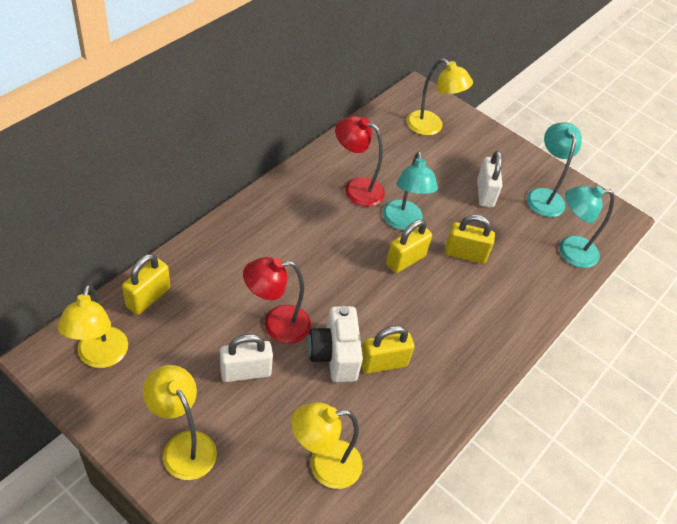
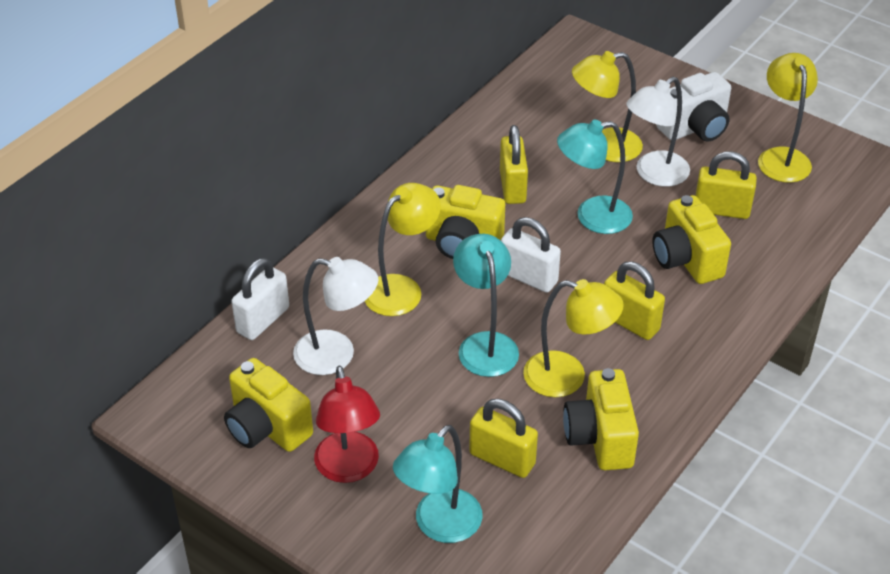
red lamp: 2 -> 1
white lamp: 0 -> 2
yellow camera: 0 -> 4

